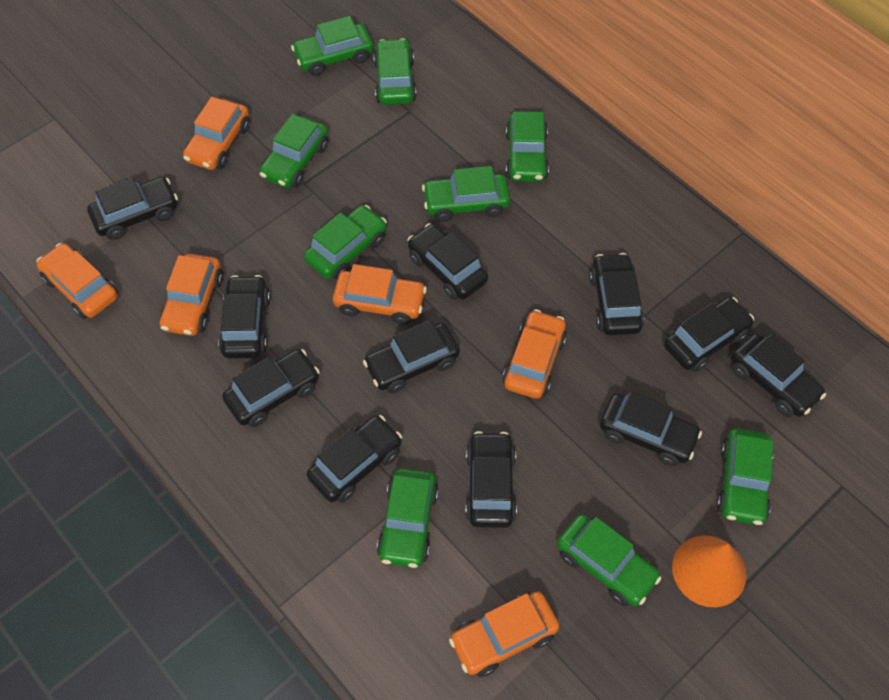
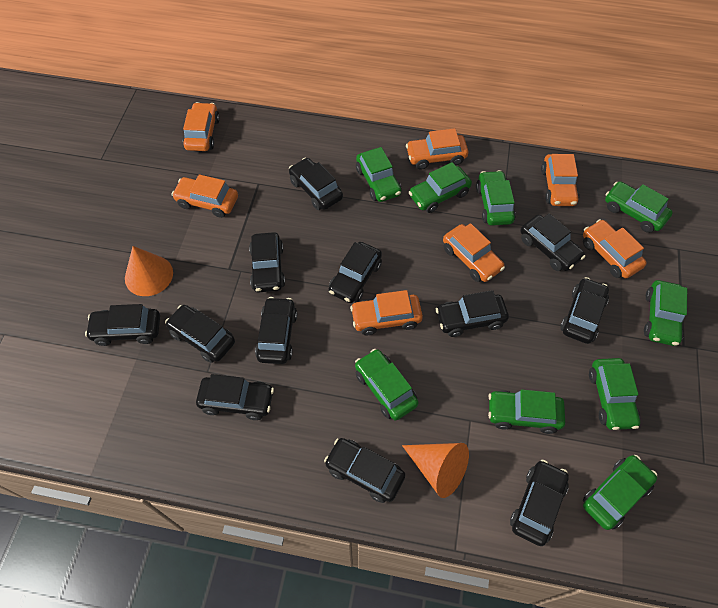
black car: 11 -> 12
orange car: 6 -> 7
orange cone: 1 -> 2

